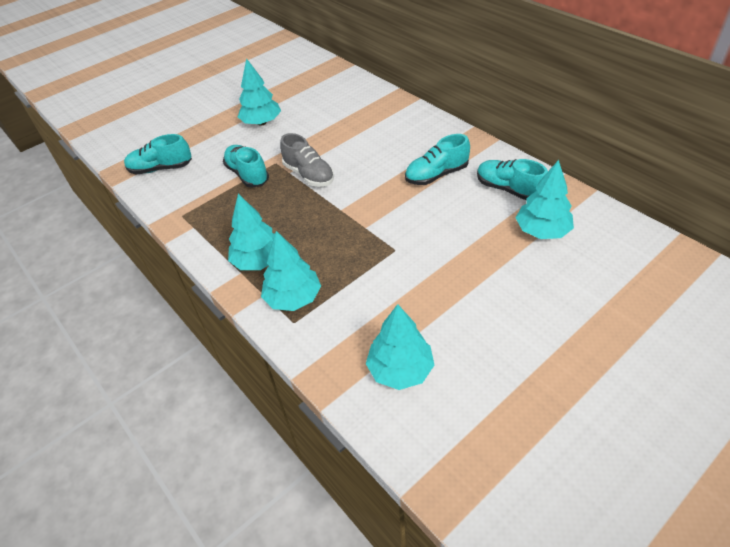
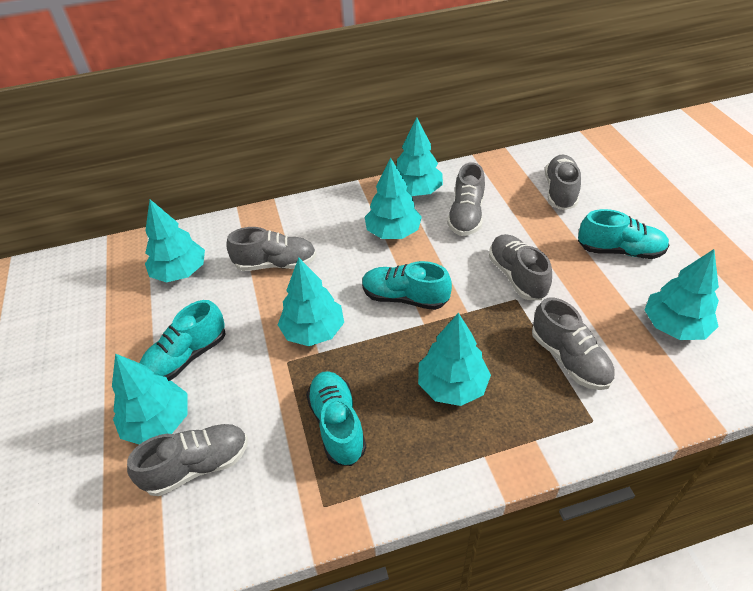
grey shoe: 1 -> 6
turquoise tree: 5 -> 7

